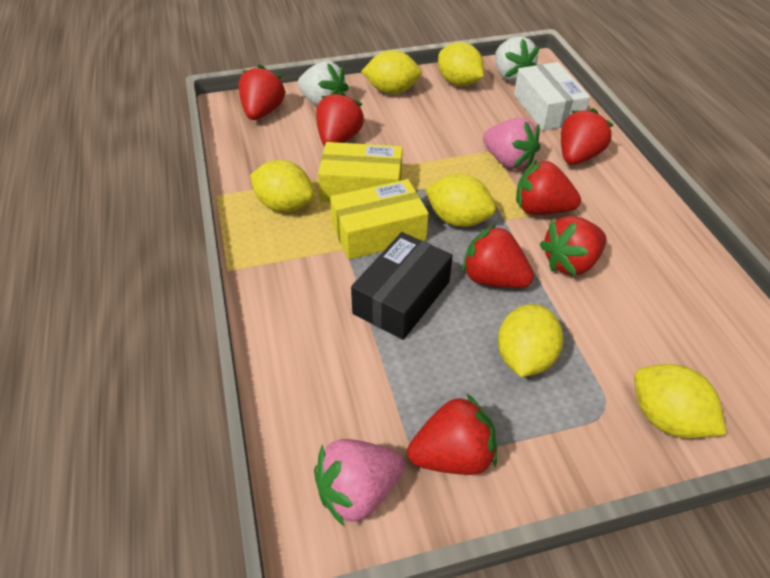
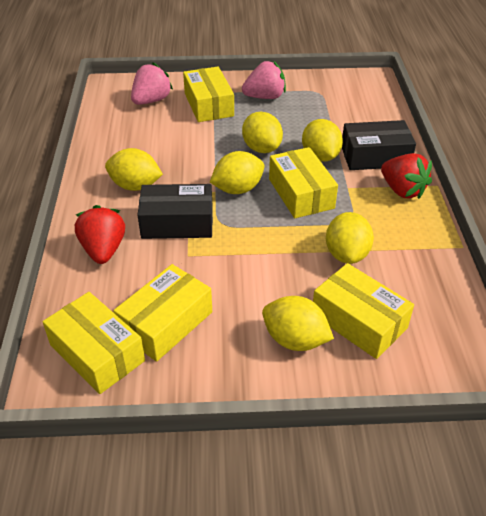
black box: 1 -> 2
red strawberry: 7 -> 2
white box: 1 -> 0
white strawberry: 2 -> 0
yellow box: 2 -> 5

